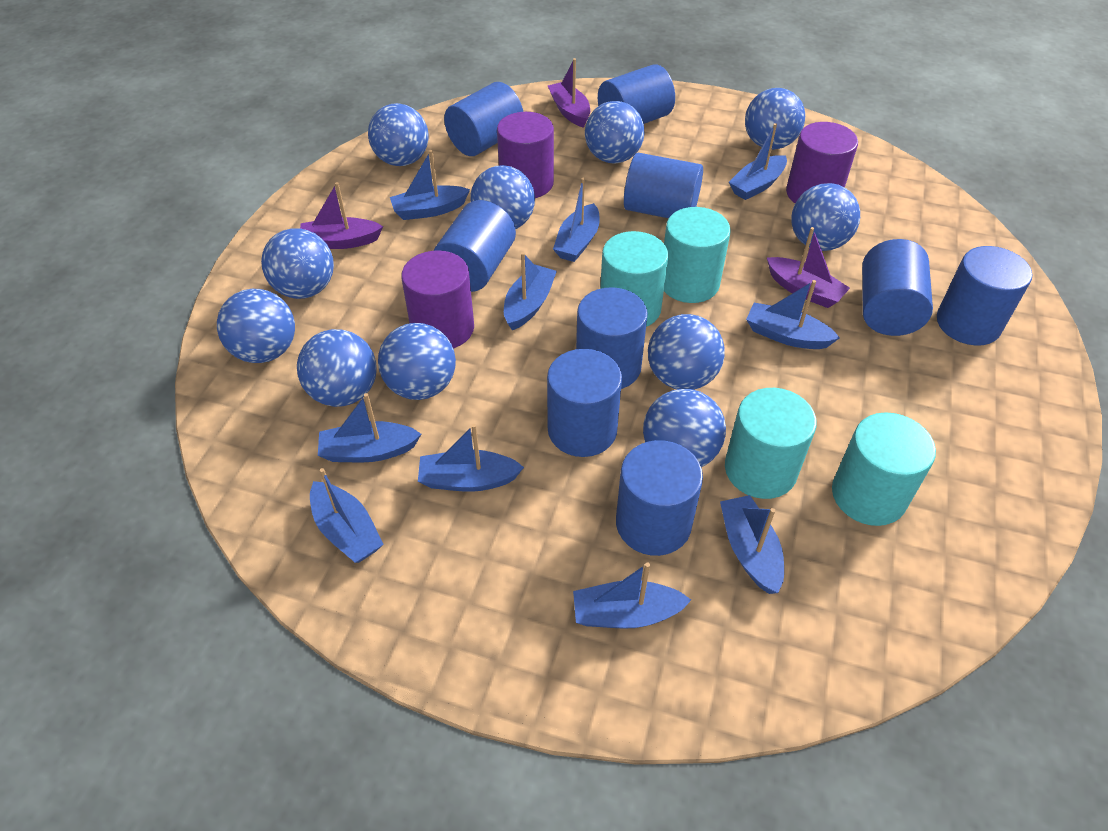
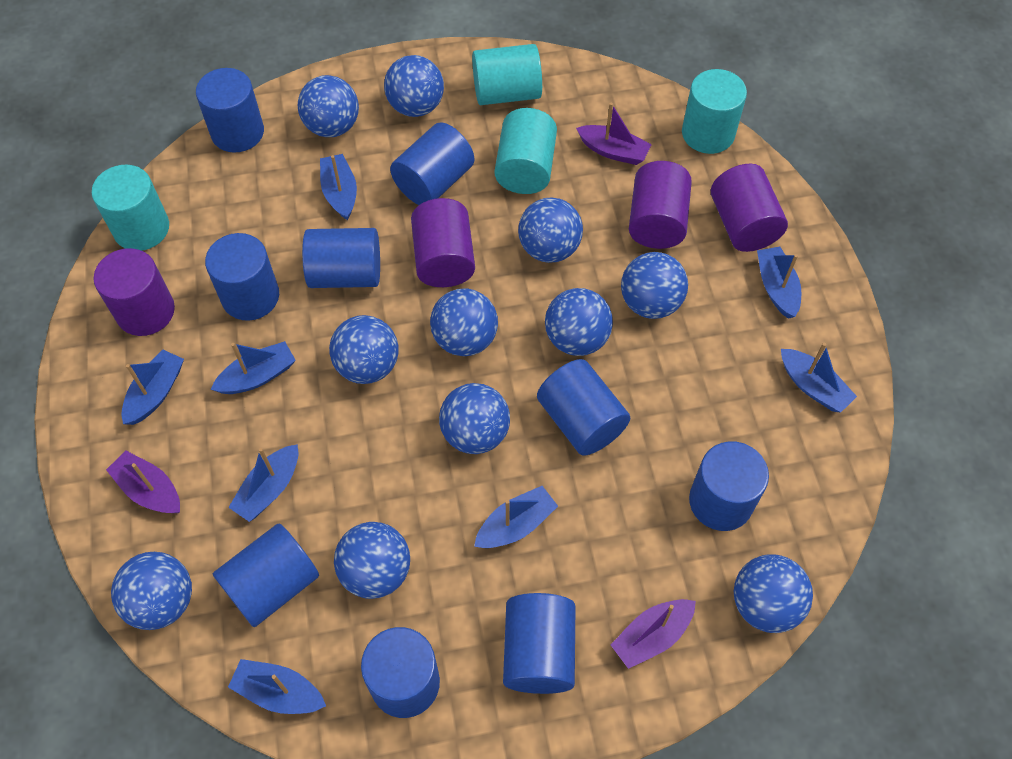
blue boat: 10 -> 8
purple cylinder: 3 -> 4

